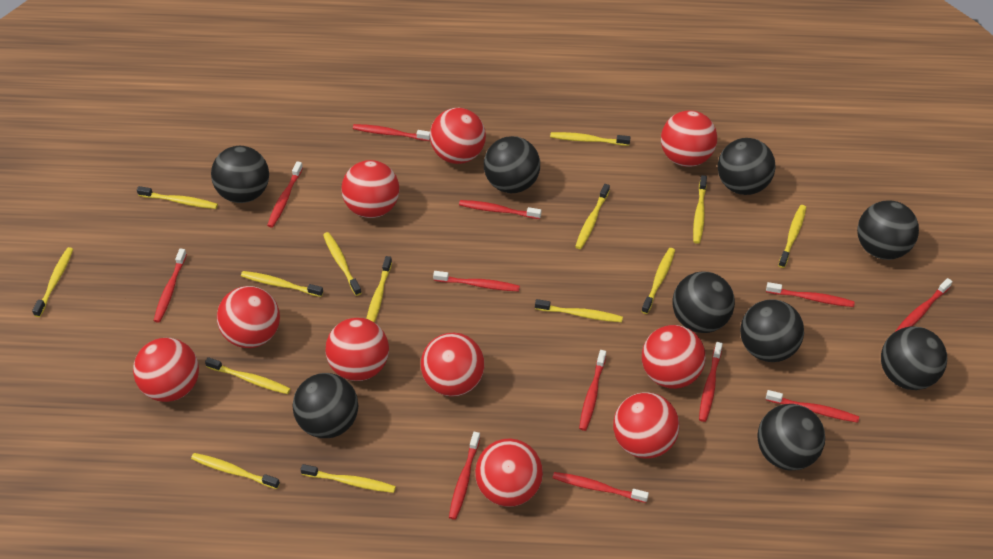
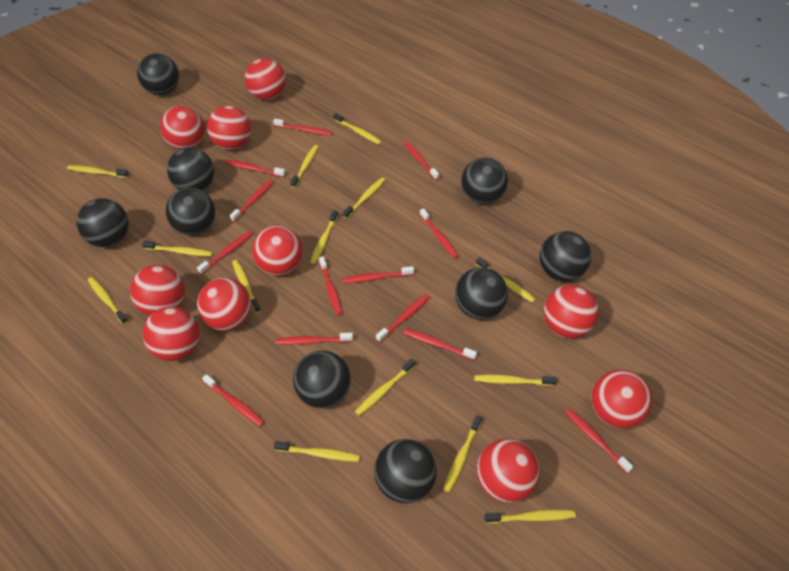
red toothbrush: 12 -> 13

